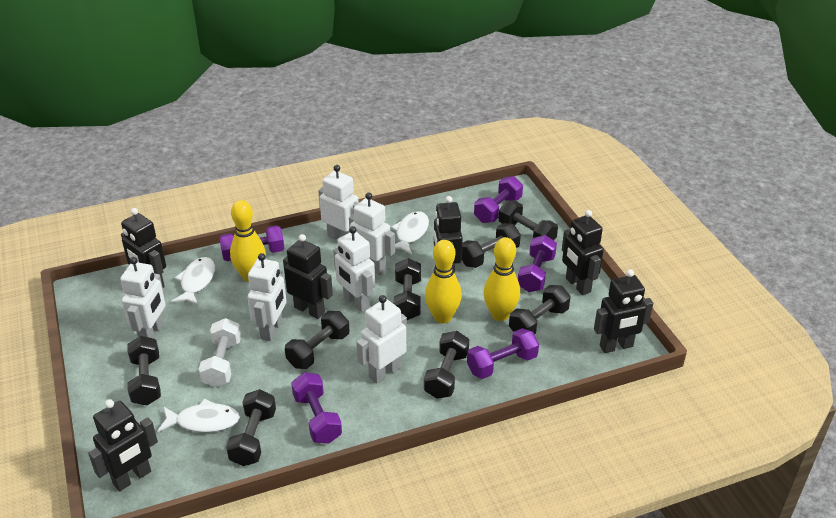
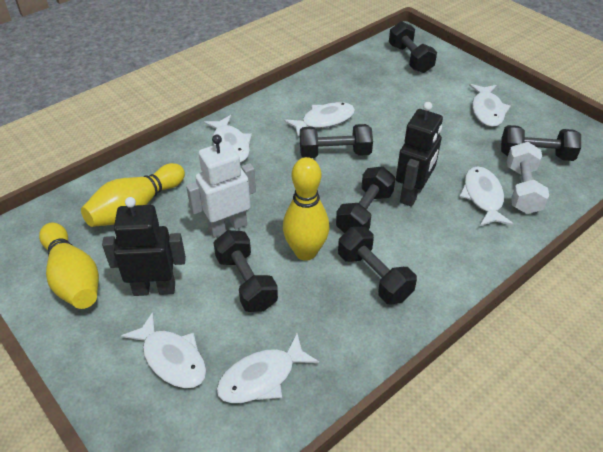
black dumbbell: 8 -> 6
black robot: 6 -> 2
purple dumbbell: 5 -> 0
white fish: 3 -> 6
white robot: 6 -> 1

